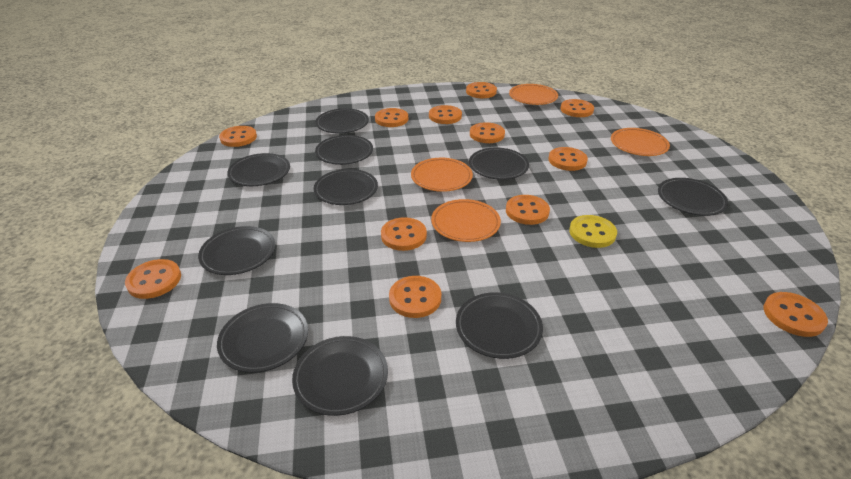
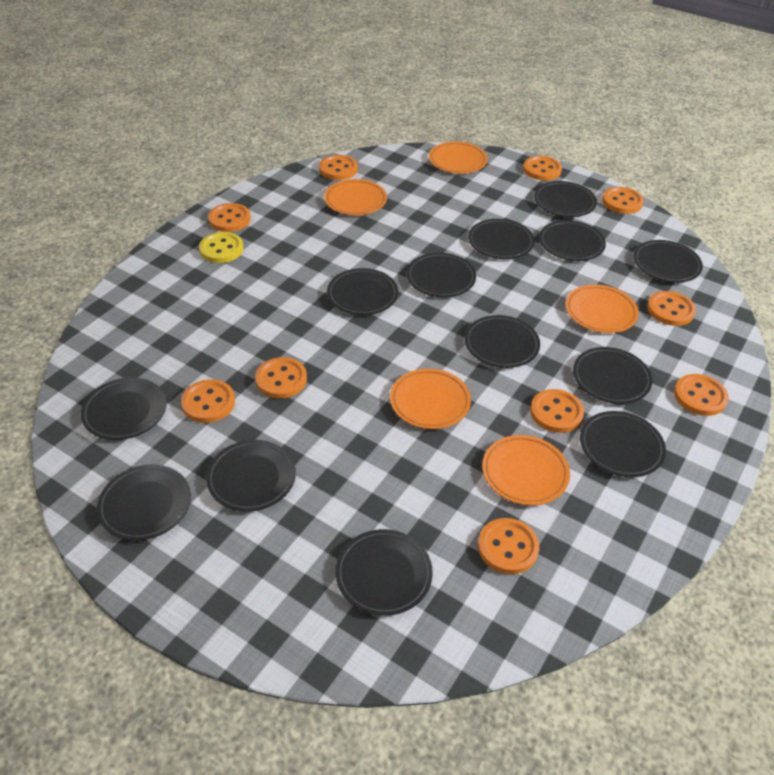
black plate: 10 -> 13
orange button: 12 -> 10
orange plate: 4 -> 5

